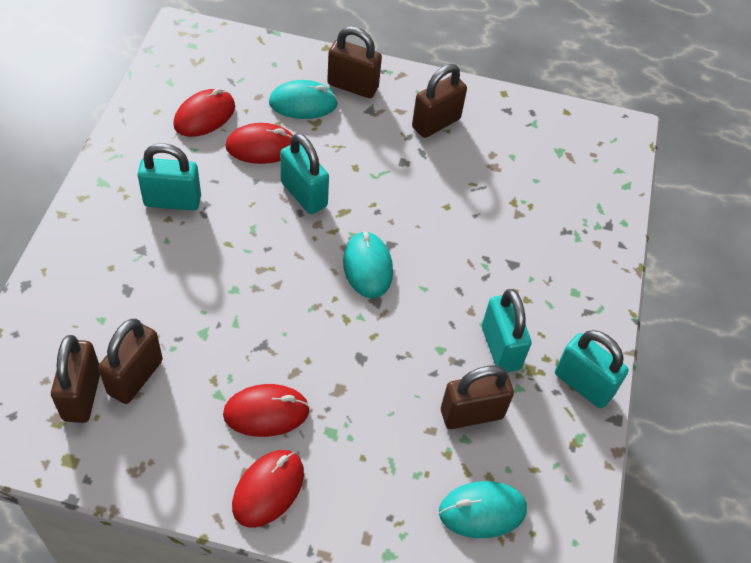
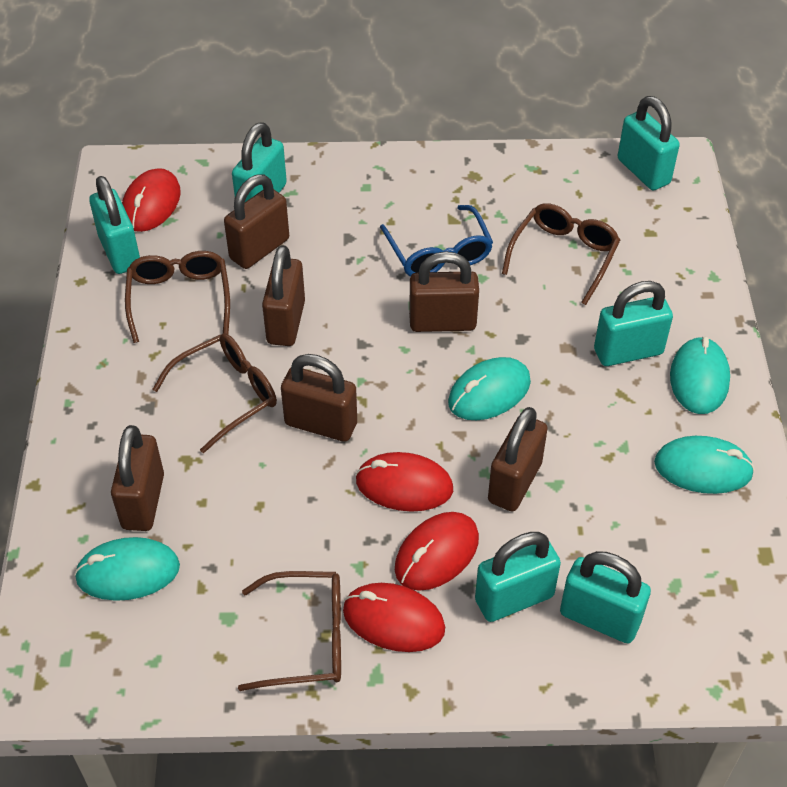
blue glasses: 0 -> 1
brown glasses: 0 -> 4
brown padlock: 5 -> 6
turquoise mouse: 3 -> 4
turquoise padlock: 4 -> 6

